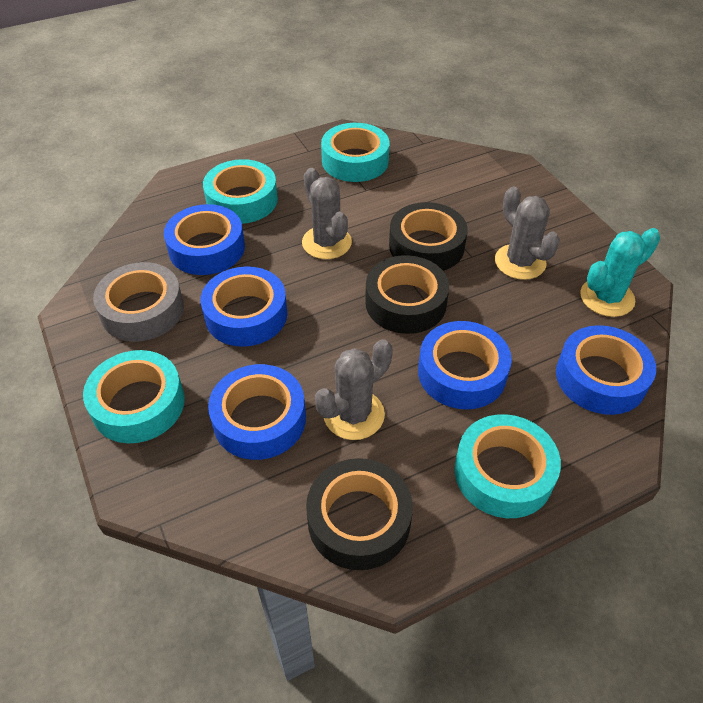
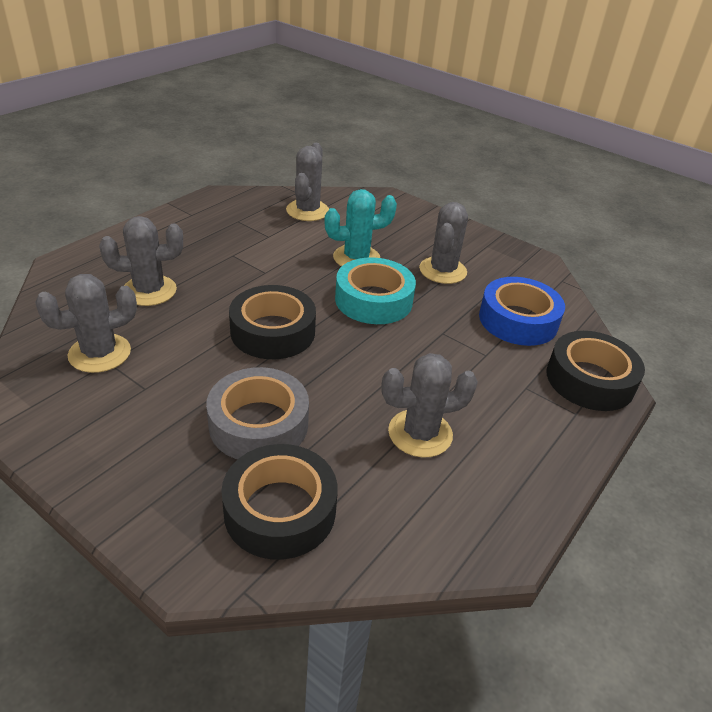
blue tape: 5 -> 1
grey cactus: 3 -> 5
turquoise tape: 4 -> 1

